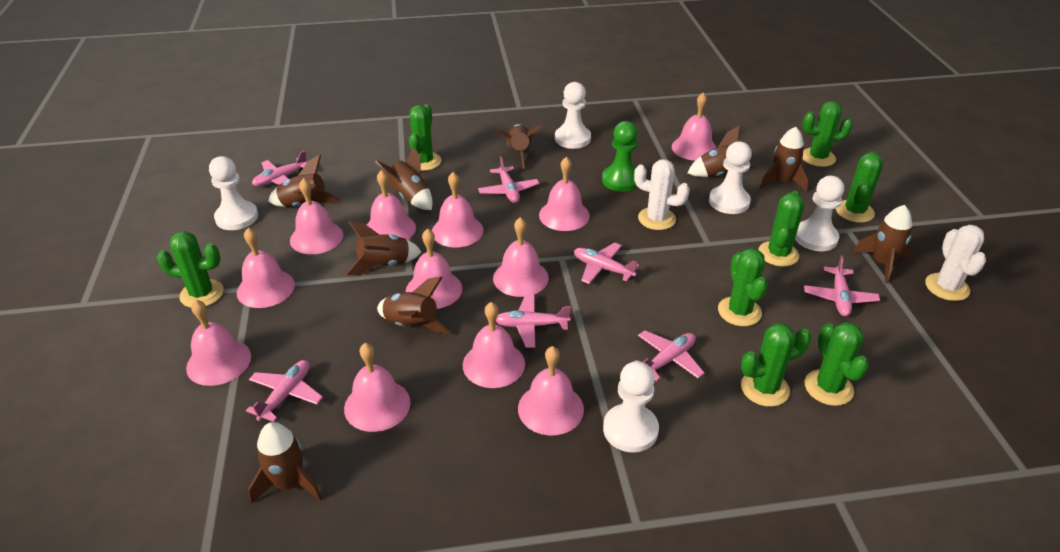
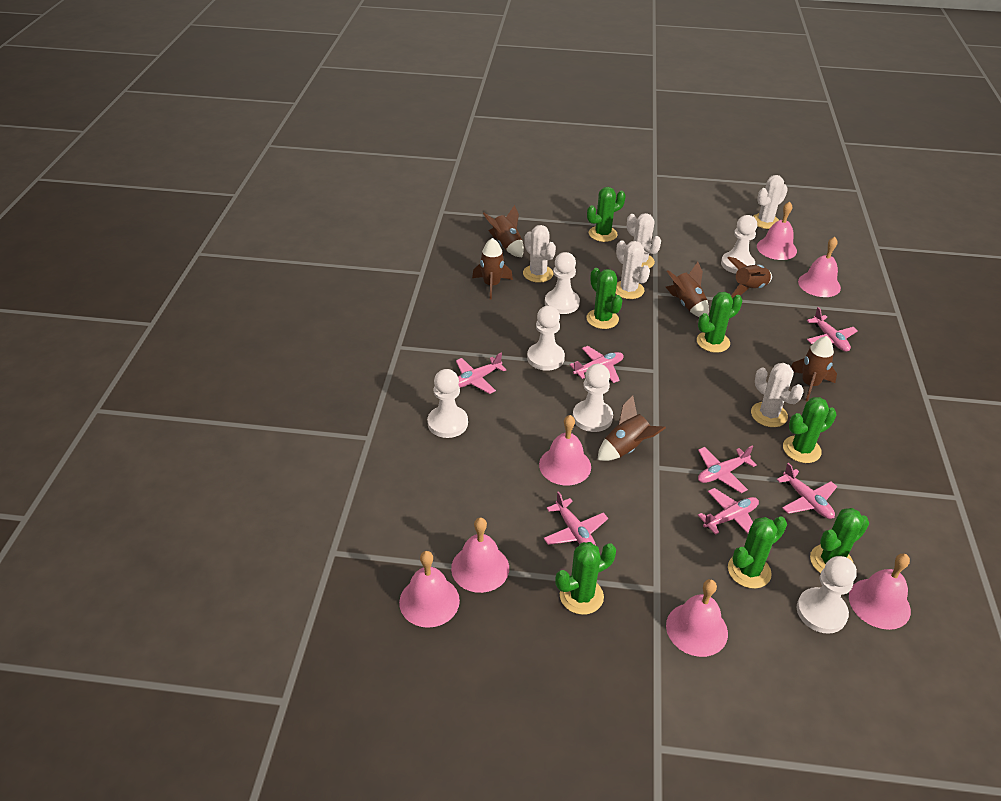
brown rocket: 9 -> 6
green cactus: 8 -> 7
green pawn: 1 -> 0
pink bell: 12 -> 7
white cactus: 2 -> 5
white pawn: 5 -> 6

